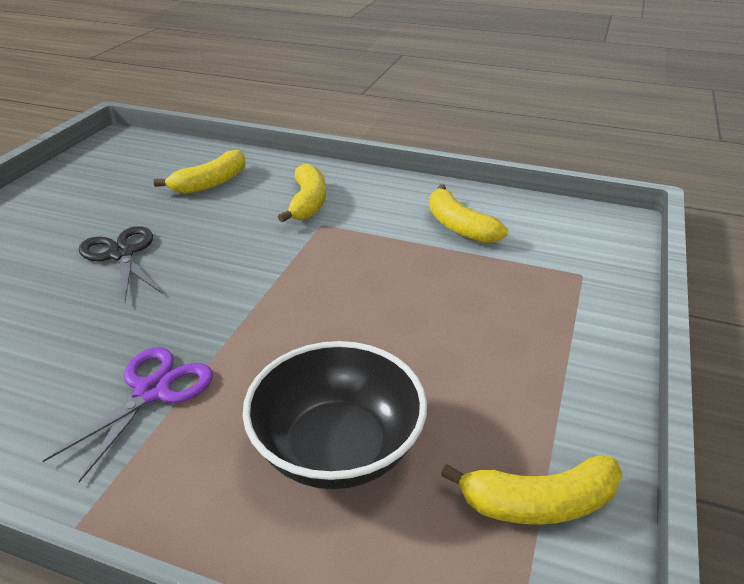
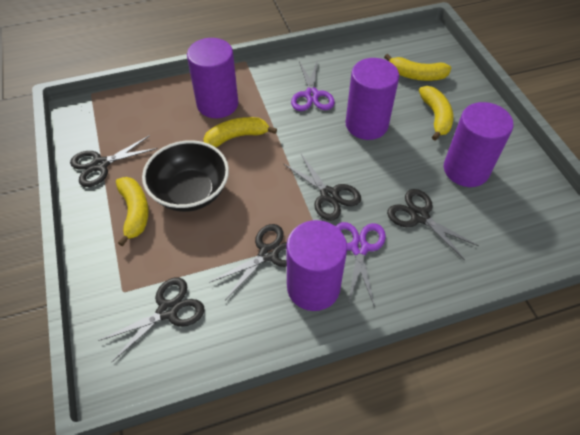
black scissors: 1 -> 5
purple cylinder: 0 -> 4
purple scissors: 1 -> 2

